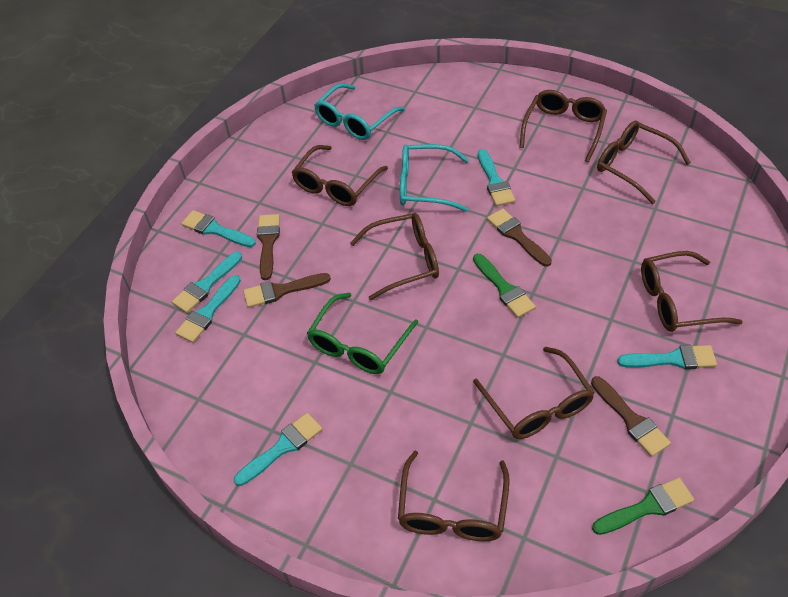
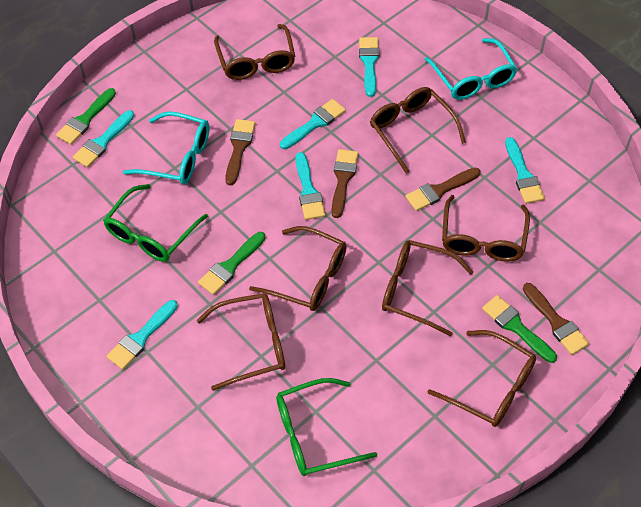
green brush: 2 -> 3
green glasses: 1 -> 2

